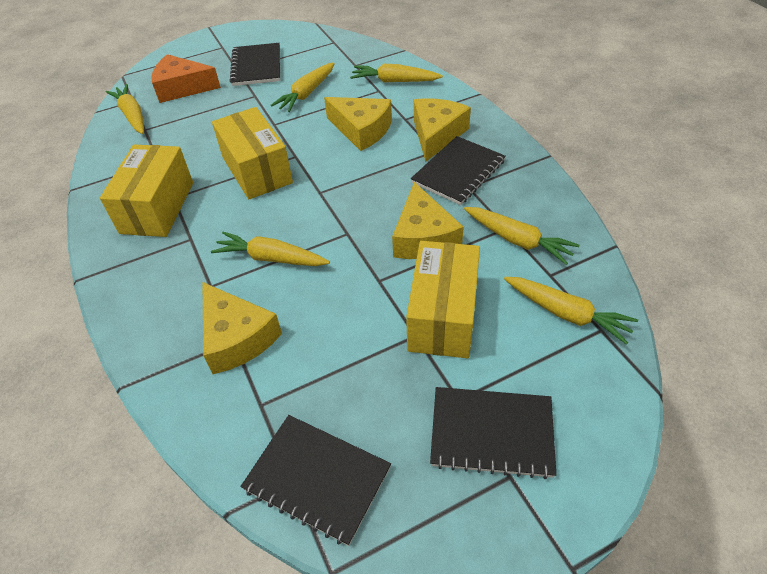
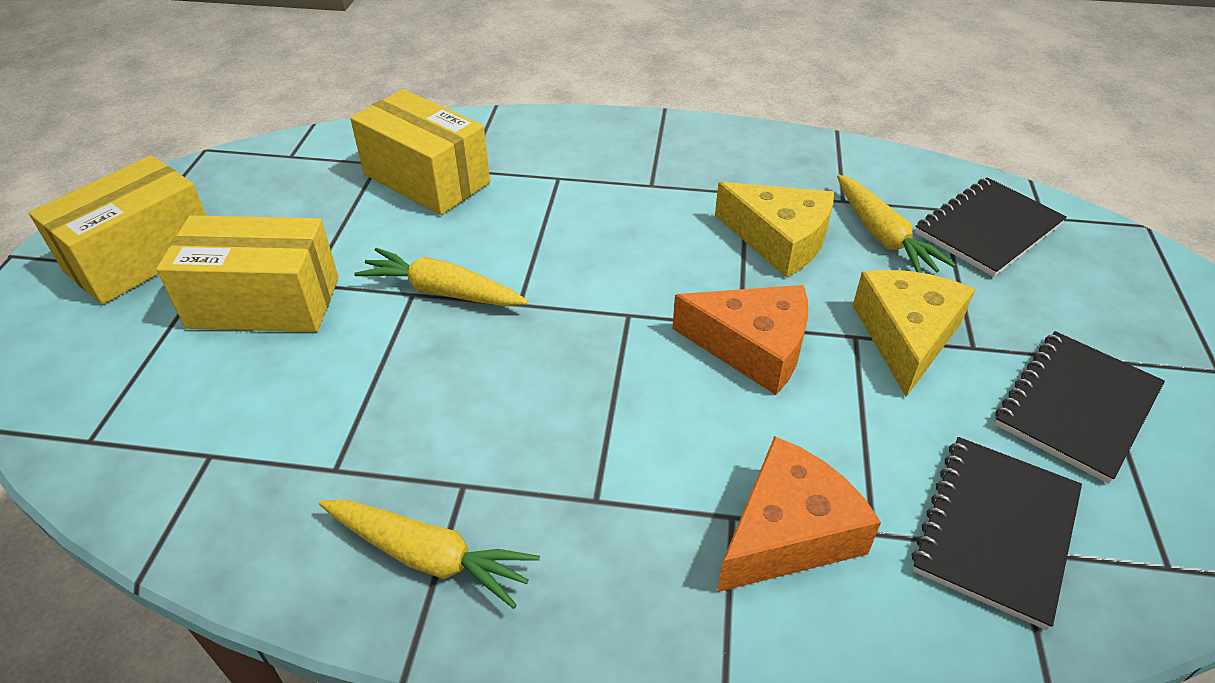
black notebook: 4 -> 3
orange cheese: 1 -> 2
yellow carrot: 6 -> 3
yellow cheese: 4 -> 2

